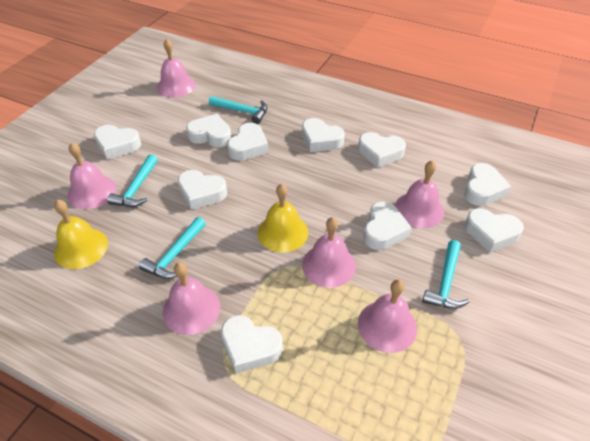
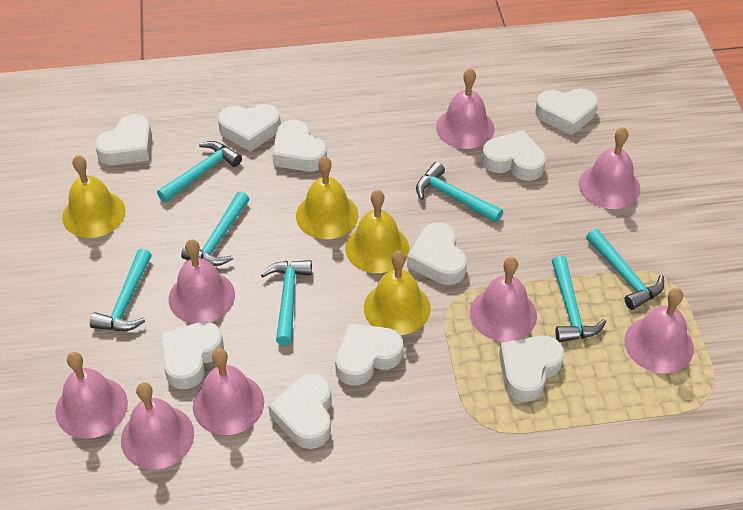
pink bell: 6 -> 8
turquoise hammer: 4 -> 7
yellow bell: 2 -> 4

